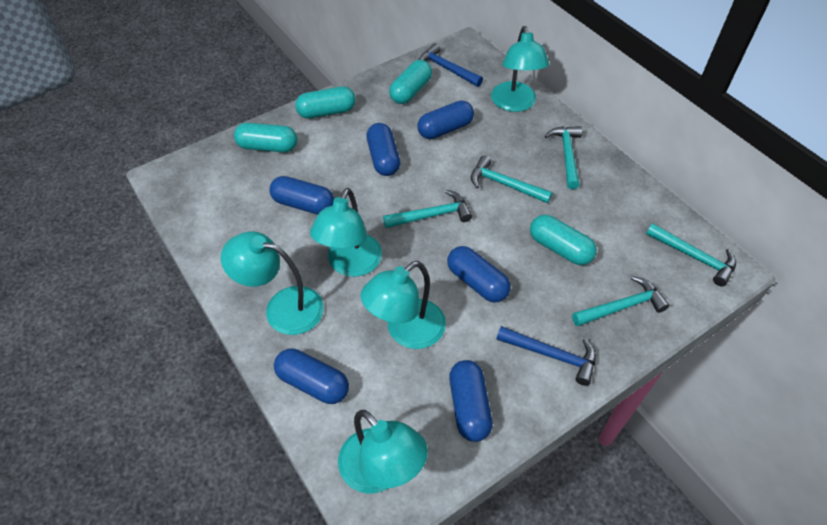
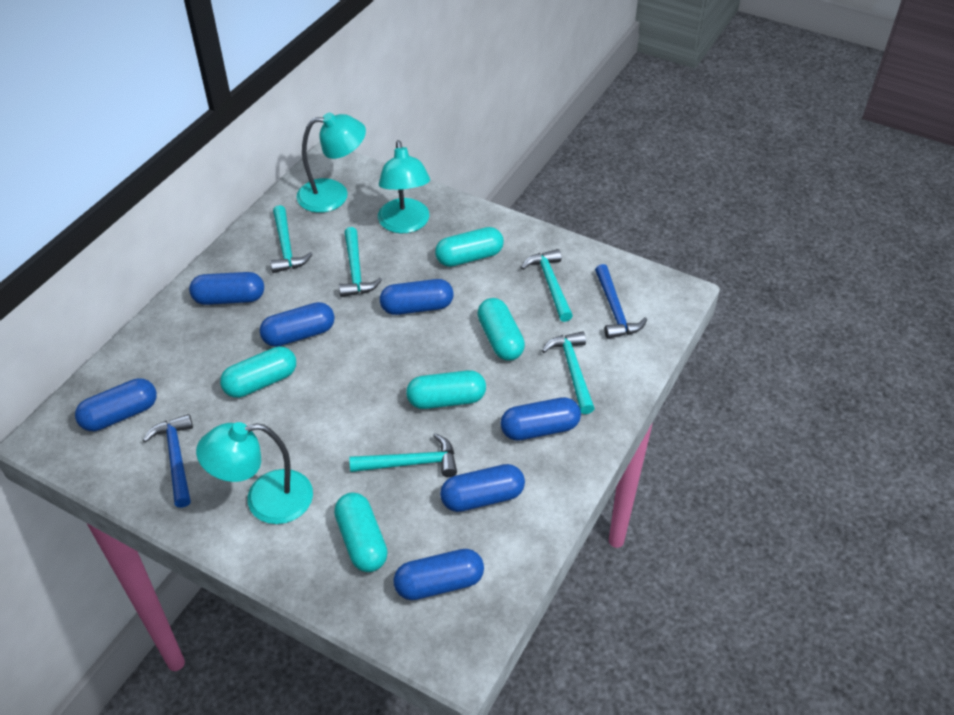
blue capsule: 6 -> 7
turquoise capsule: 4 -> 5
turquoise lamp: 5 -> 3

